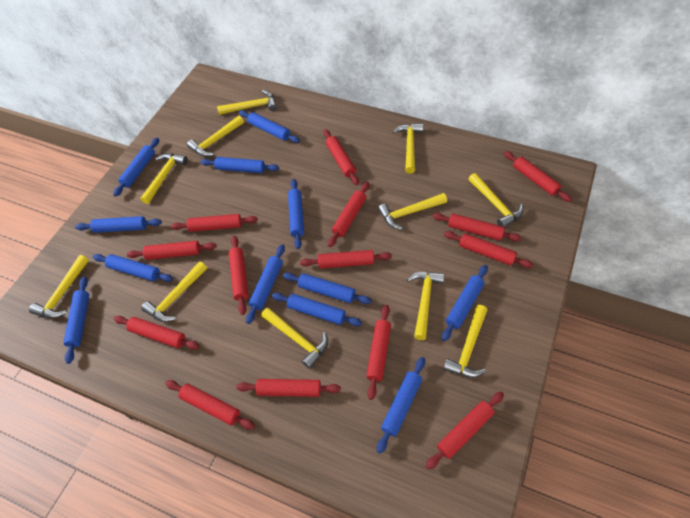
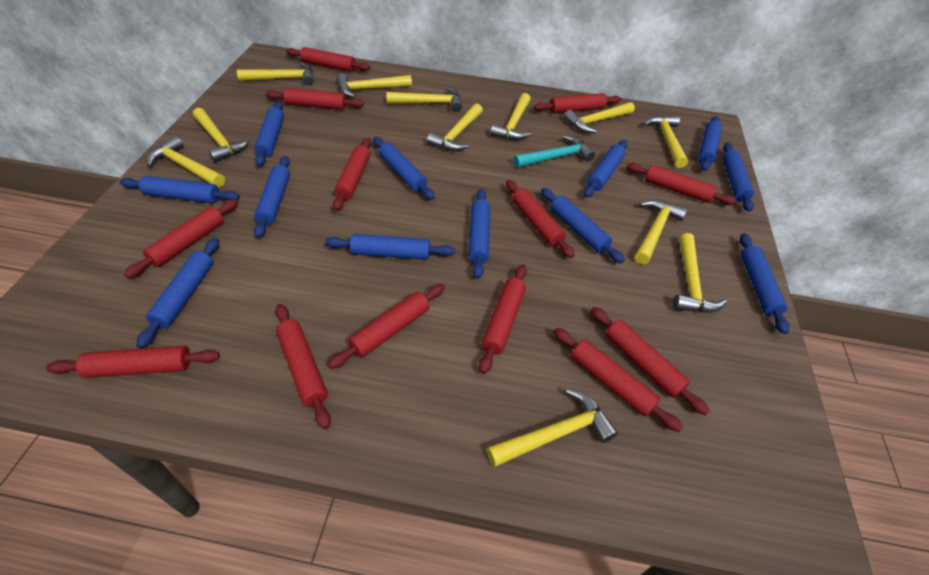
red rolling pin: 14 -> 13
turquoise hammer: 0 -> 1
yellow hammer: 11 -> 12

